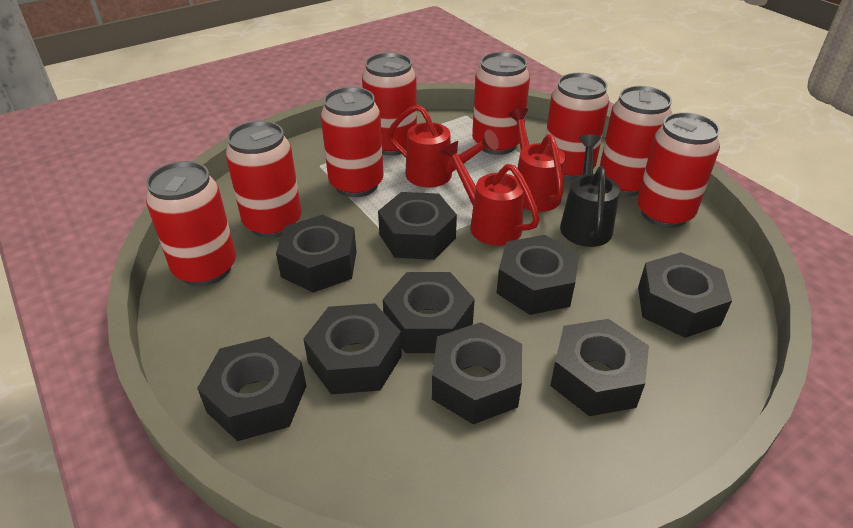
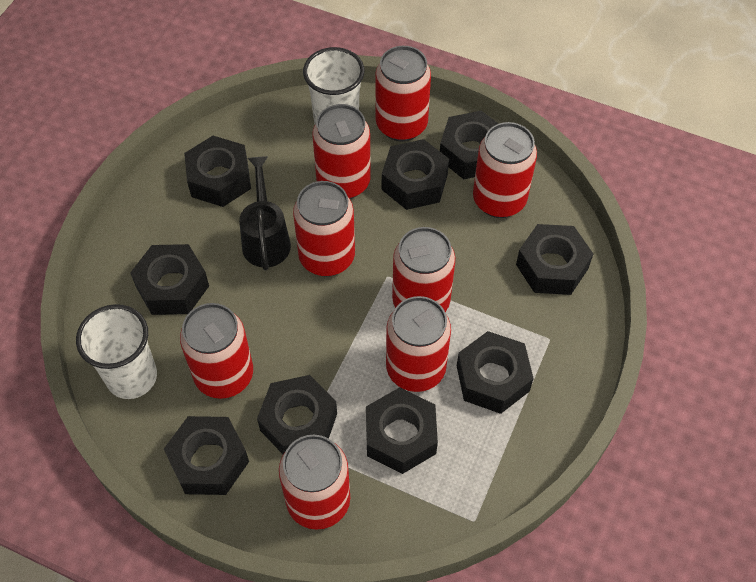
red watering can: 3 -> 0
white cup: 0 -> 2

